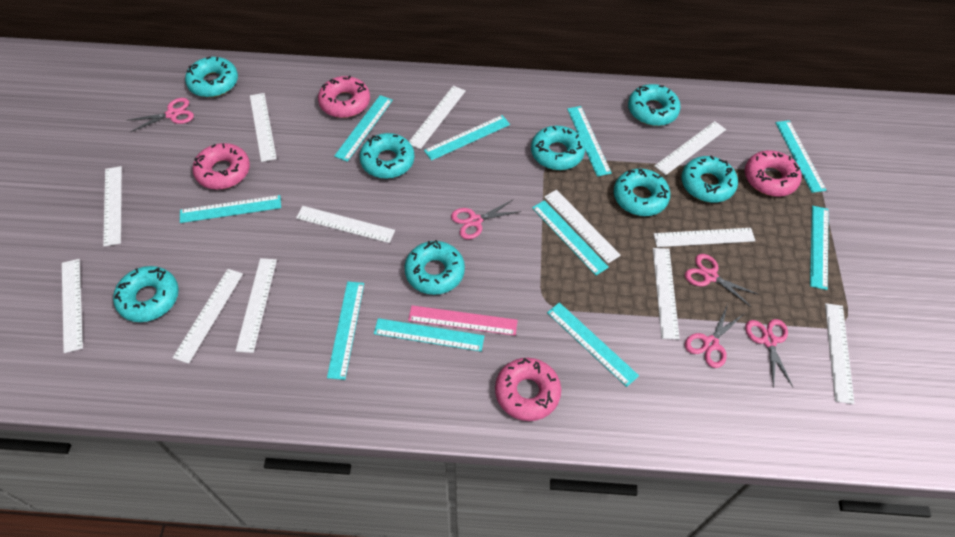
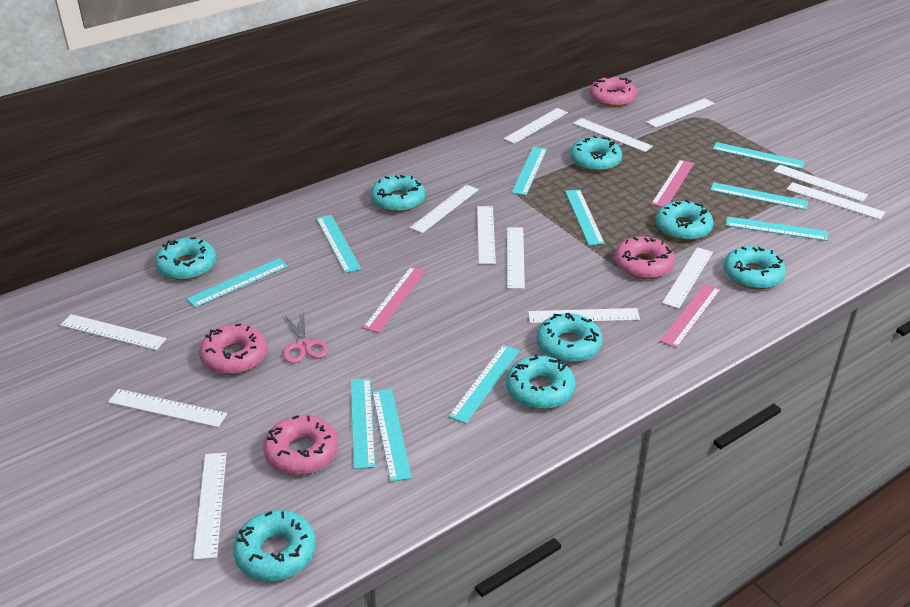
pink ruler: 1 -> 3
pink scissors: 5 -> 1
white ruler: 12 -> 13

